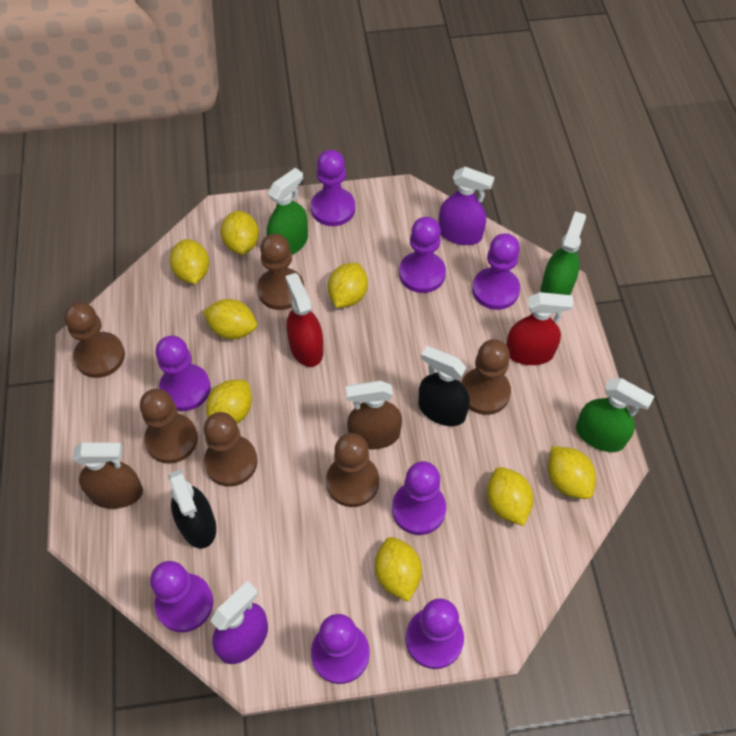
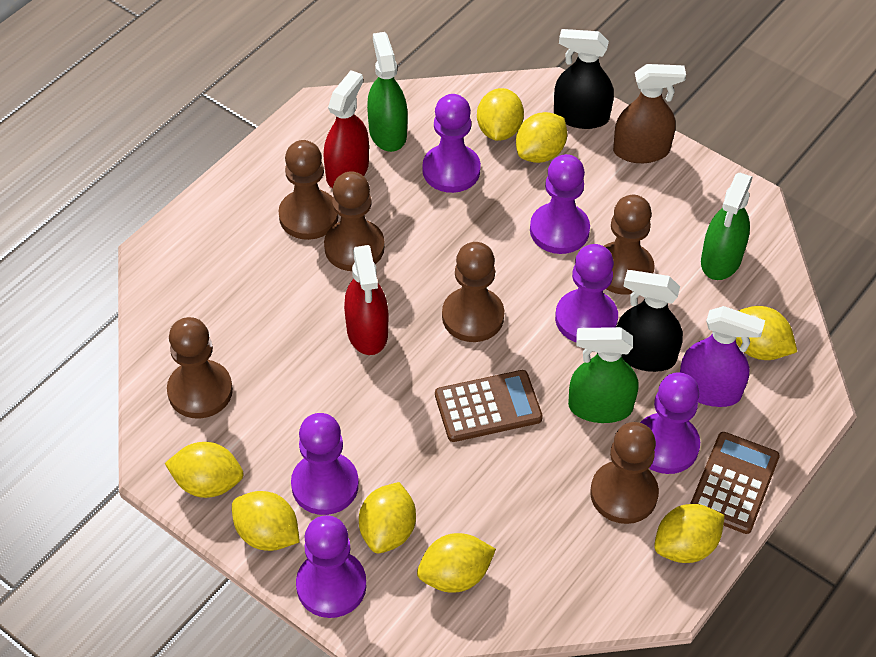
brown calculator: 0 -> 2
brown spray bottle: 2 -> 1
purple pawn: 8 -> 6
purple spray bottle: 2 -> 1

